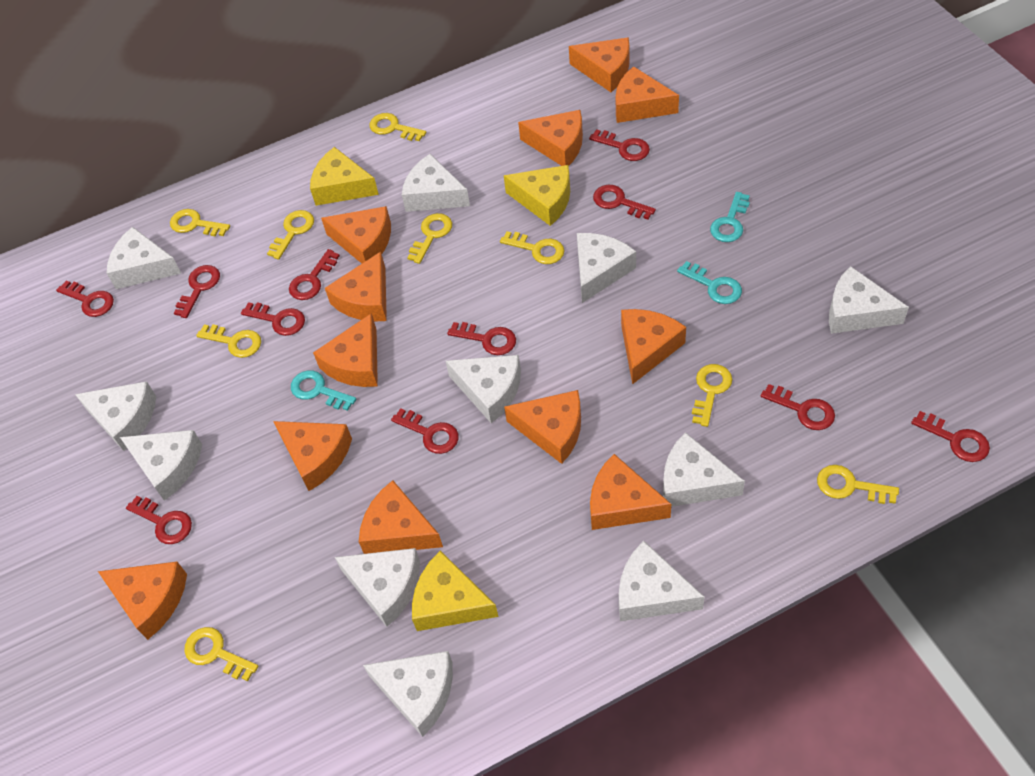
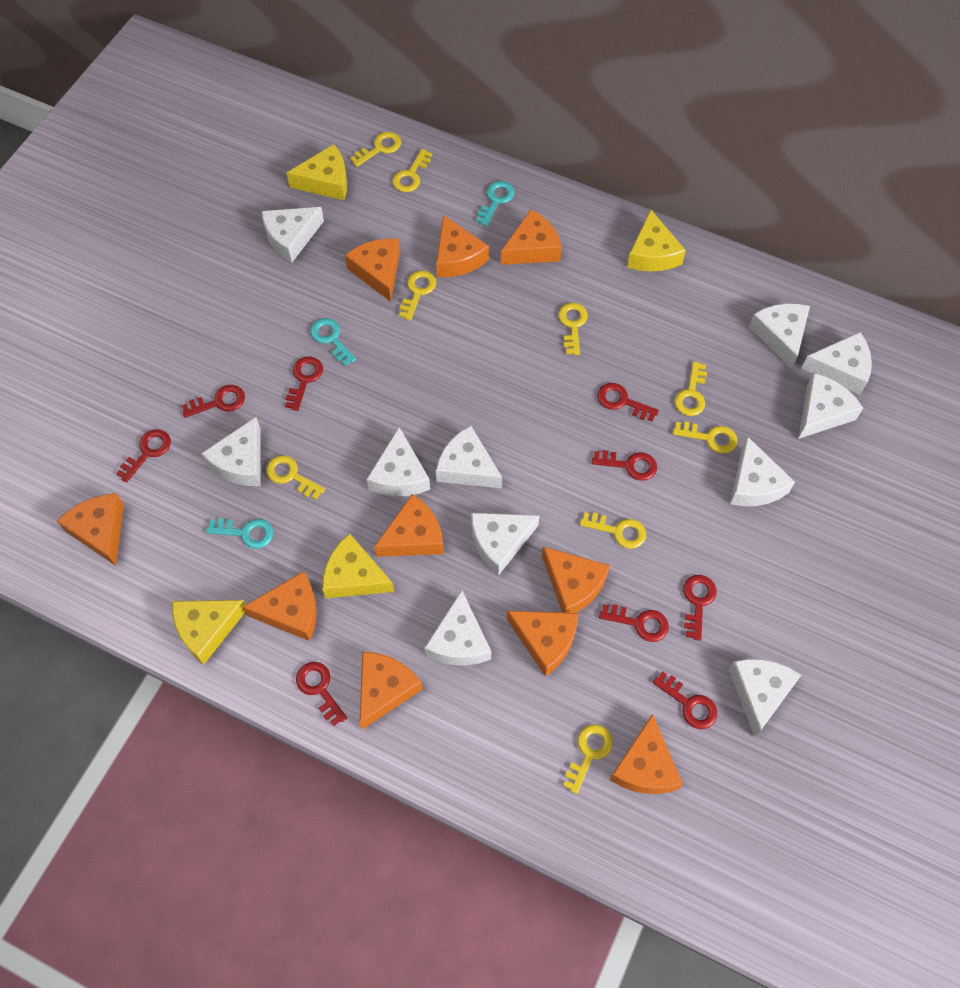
orange cheese: 12 -> 10
red key: 11 -> 9
yellow cheese: 3 -> 4

